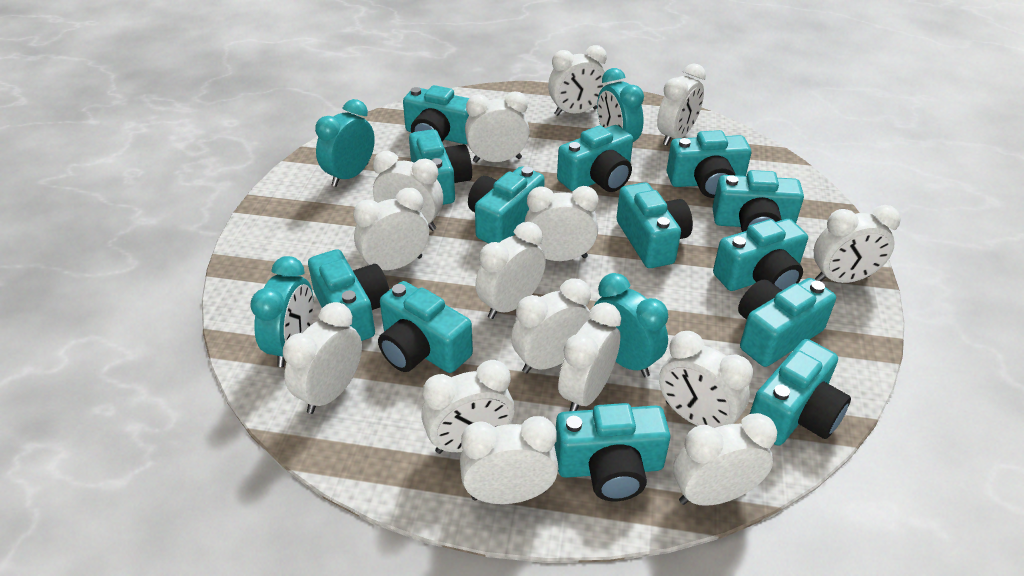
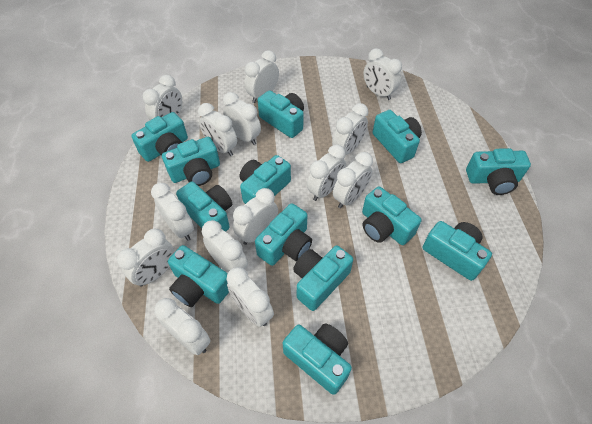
turquoise clock: 4 -> 0
white clock: 15 -> 14

